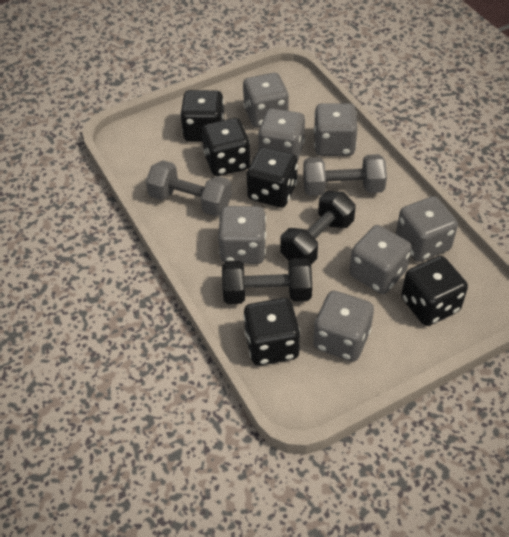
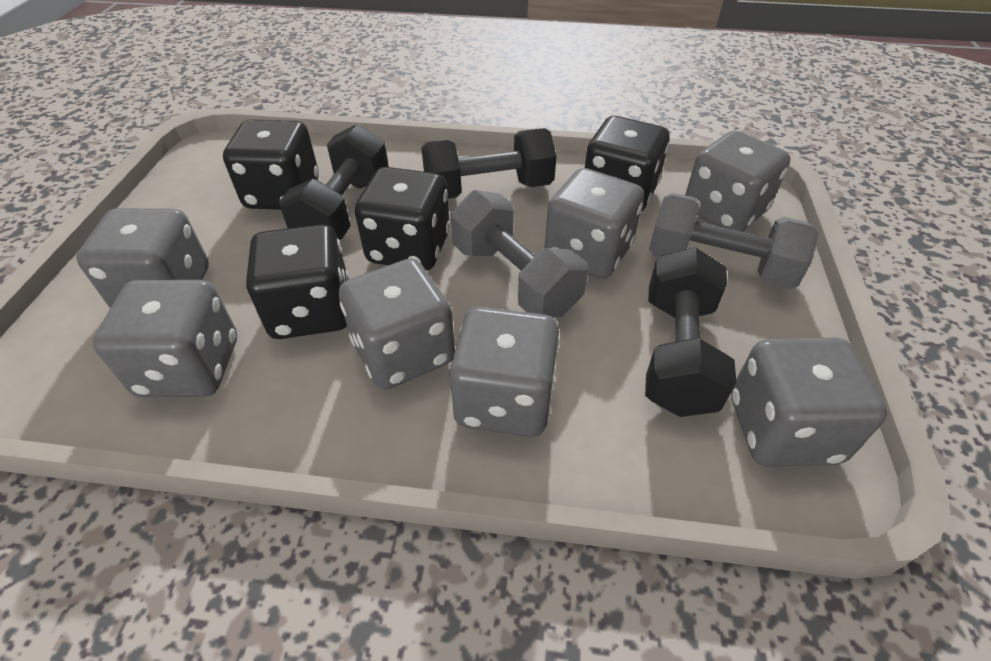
black dice: 5 -> 4
black dumbbell: 2 -> 3

